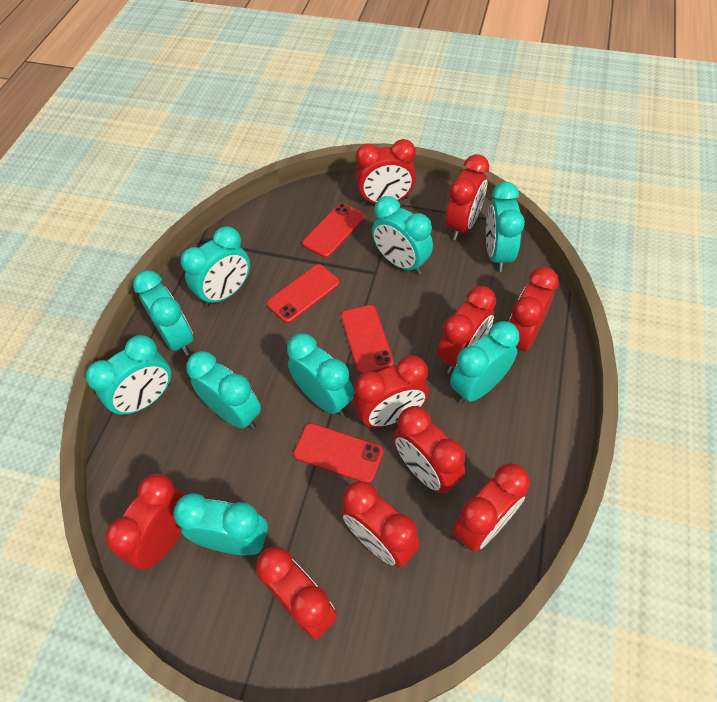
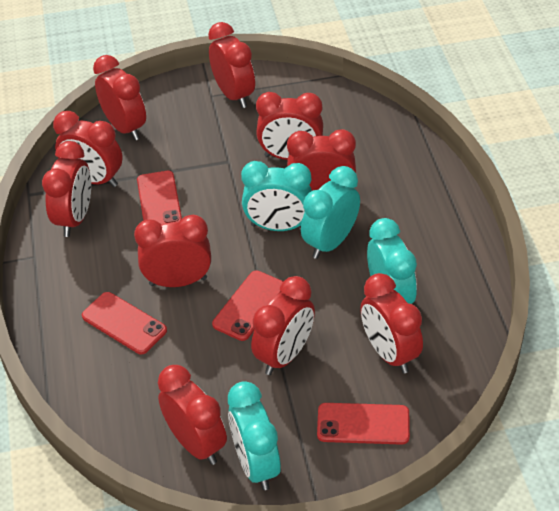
turquoise clock: 9 -> 4

